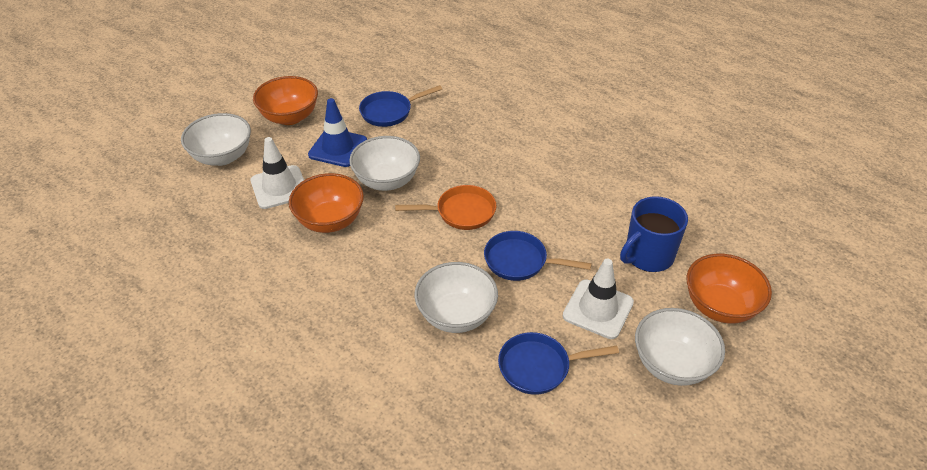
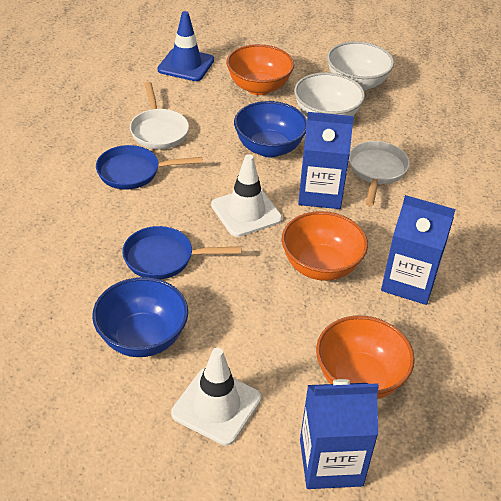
blue bowl: 0 -> 2
blue carton: 0 -> 3
blue mug: 1 -> 0
blue pan: 3 -> 2
orange pan: 1 -> 0
white bowl: 4 -> 2
white pan: 0 -> 2

